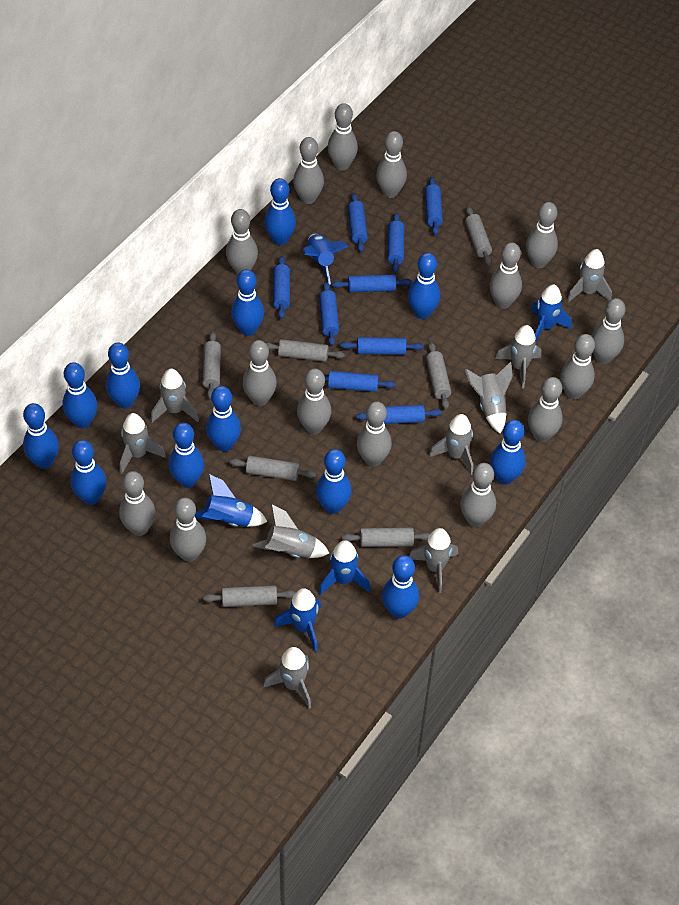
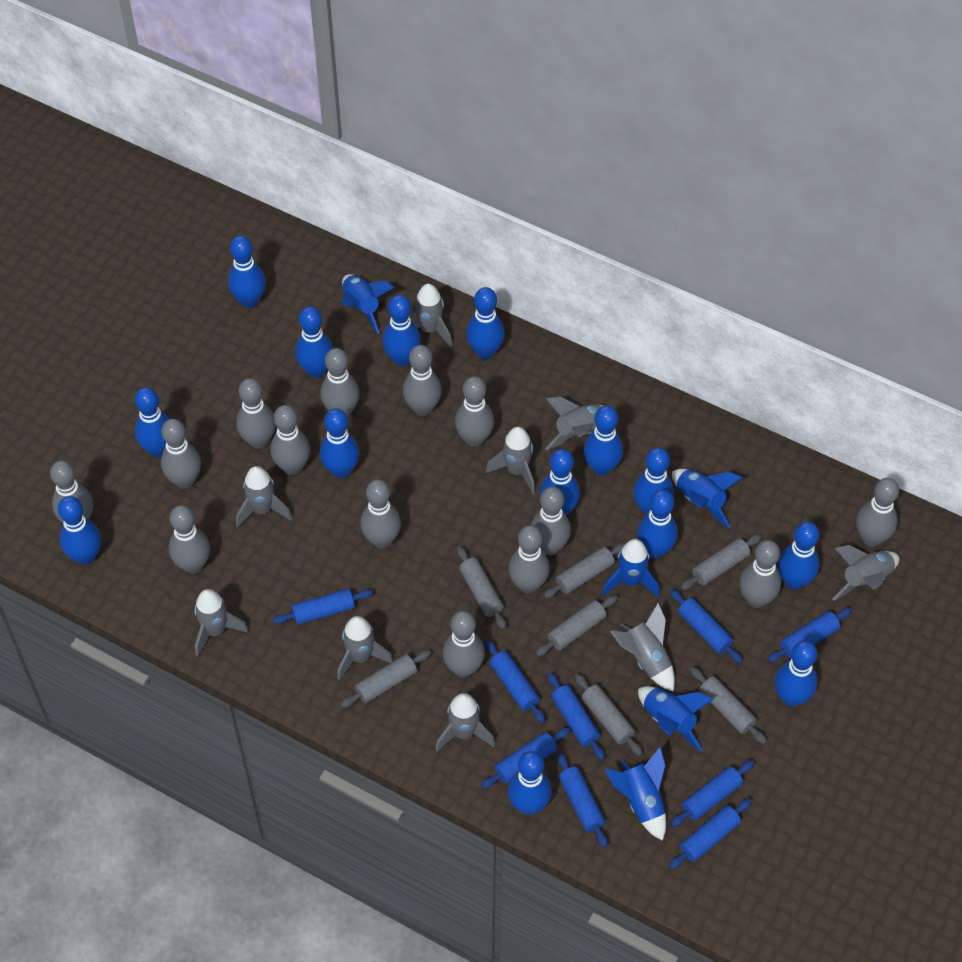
blue bowling pin: 12 -> 14
grey bowling pin: 15 -> 14

